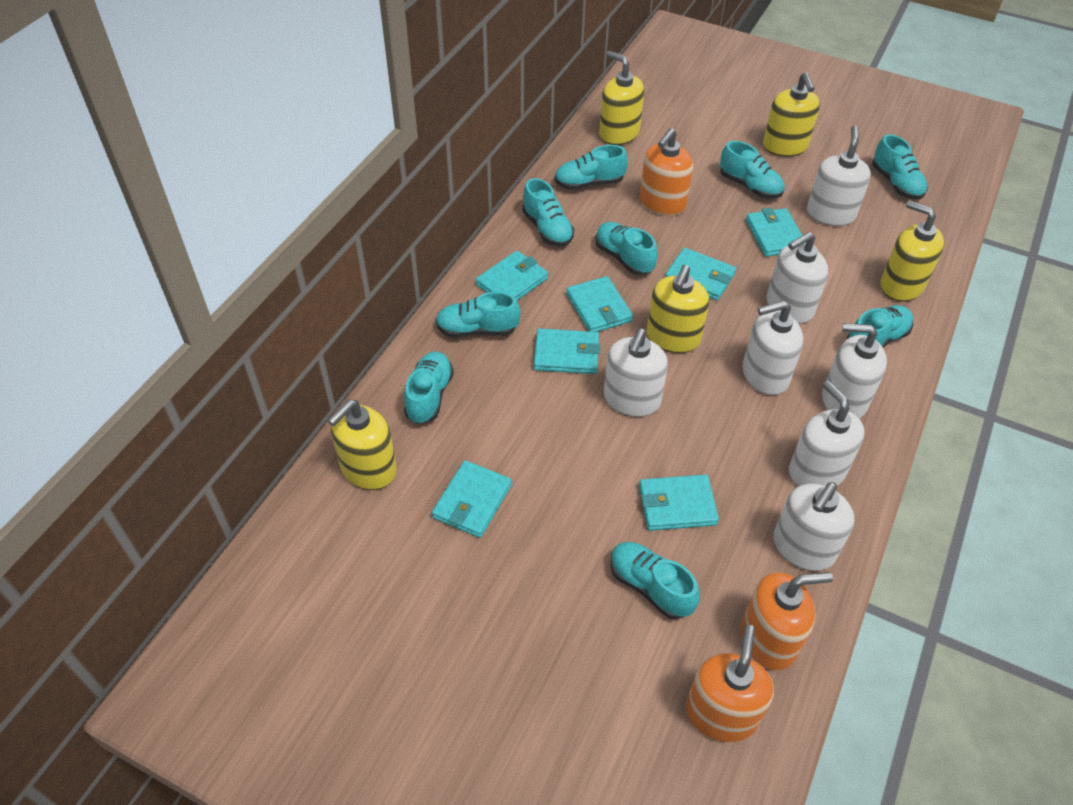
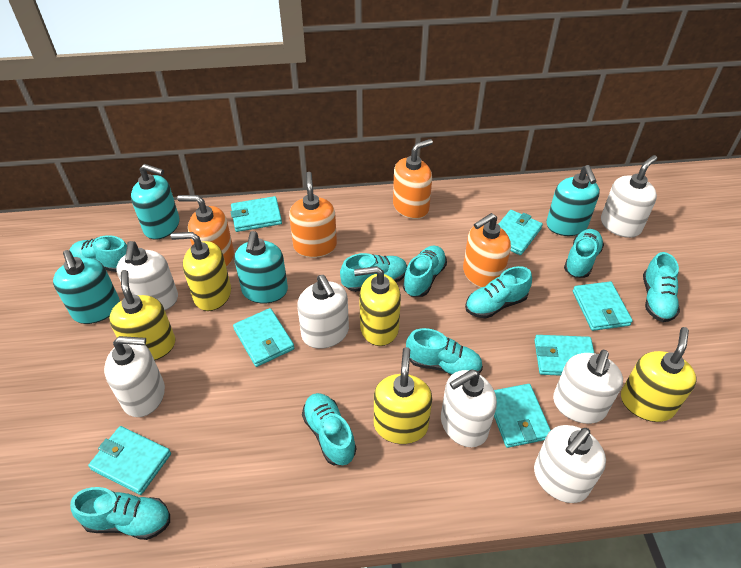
orange soap dispenser: 3 -> 4
turquoise soap dispenser: 0 -> 4

